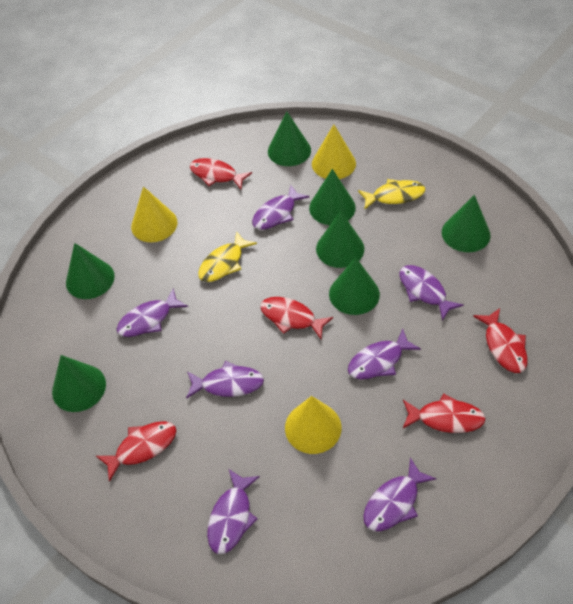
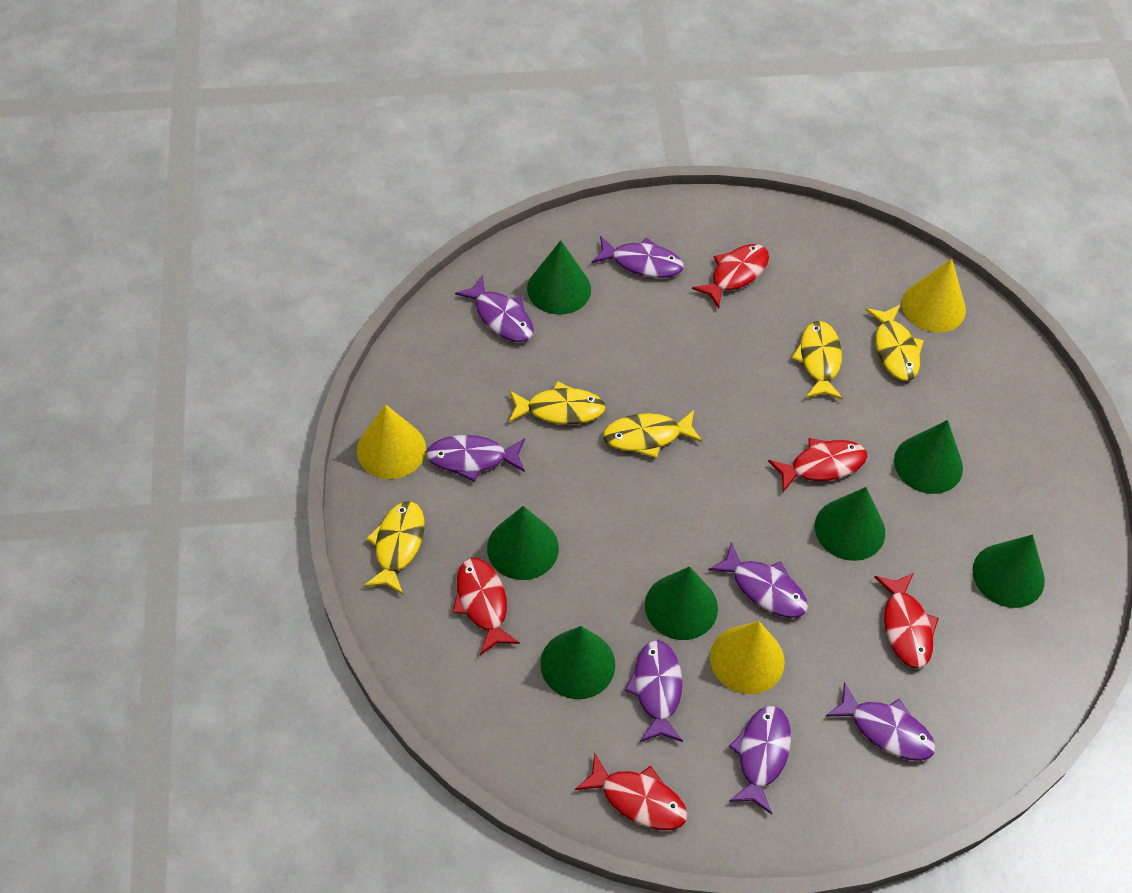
yellow fish: 2 -> 5

